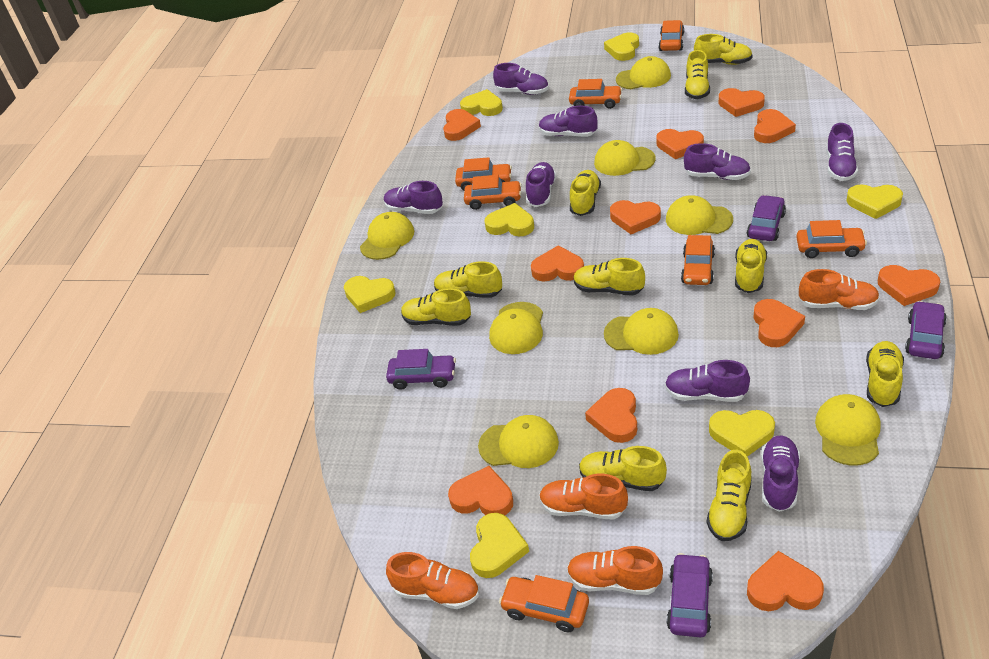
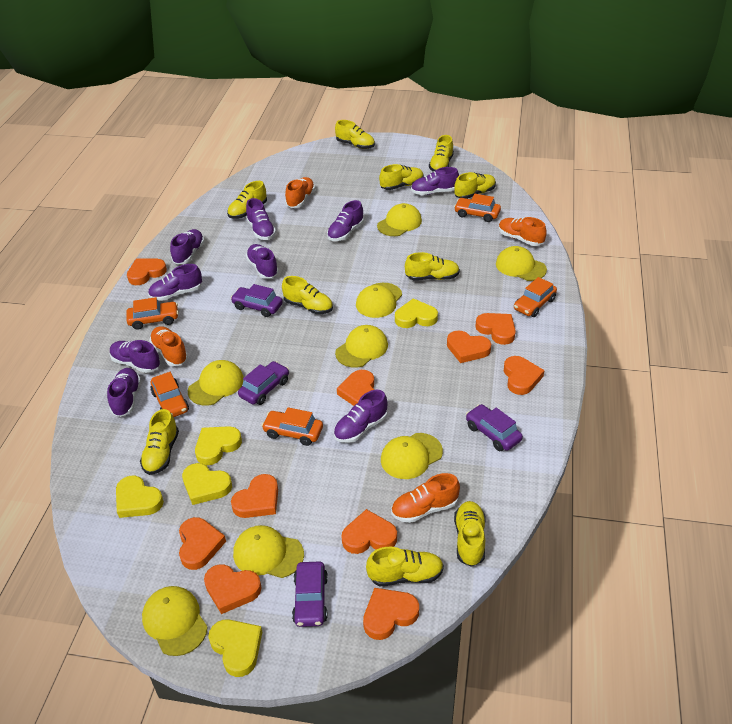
orange car: 7 -> 5
orange heart: 11 -> 10
purple shoe: 8 -> 9
yellow heart: 7 -> 5

